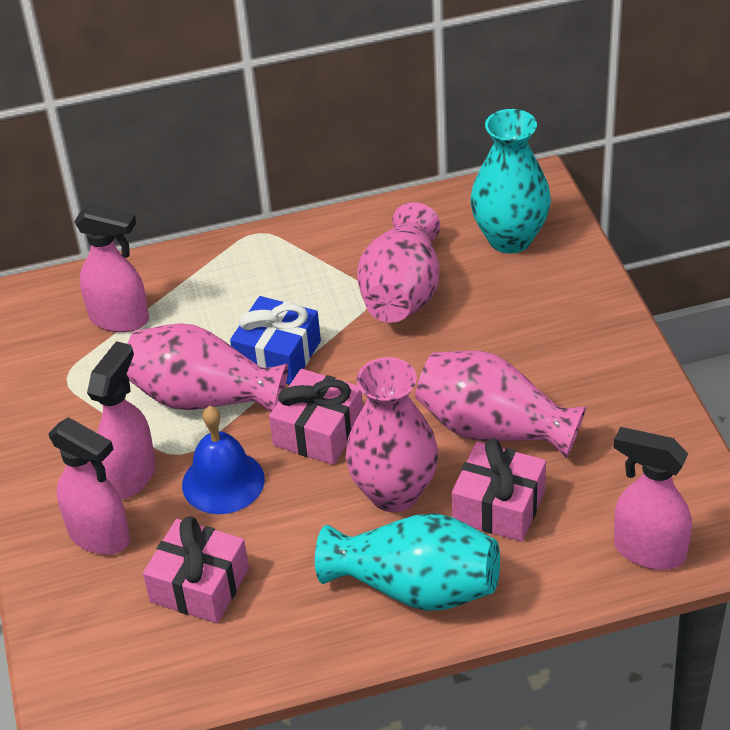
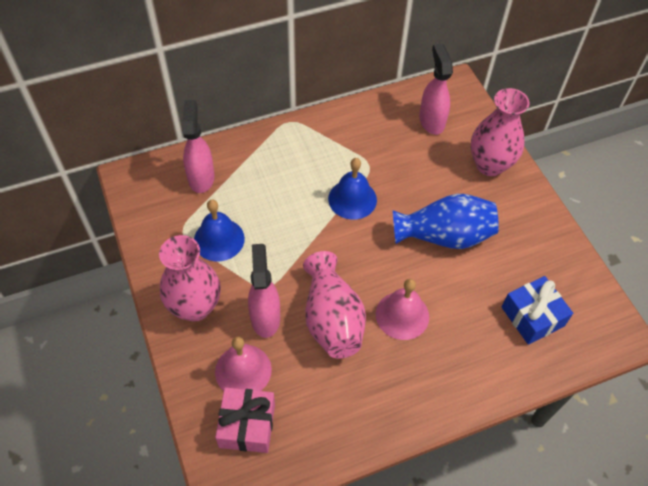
blue bell: 1 -> 2
blue vase: 0 -> 1
pink bell: 0 -> 2
pink gift: 3 -> 1
pink spray bottle: 4 -> 3
pink vase: 4 -> 3
turquoise vase: 2 -> 0

